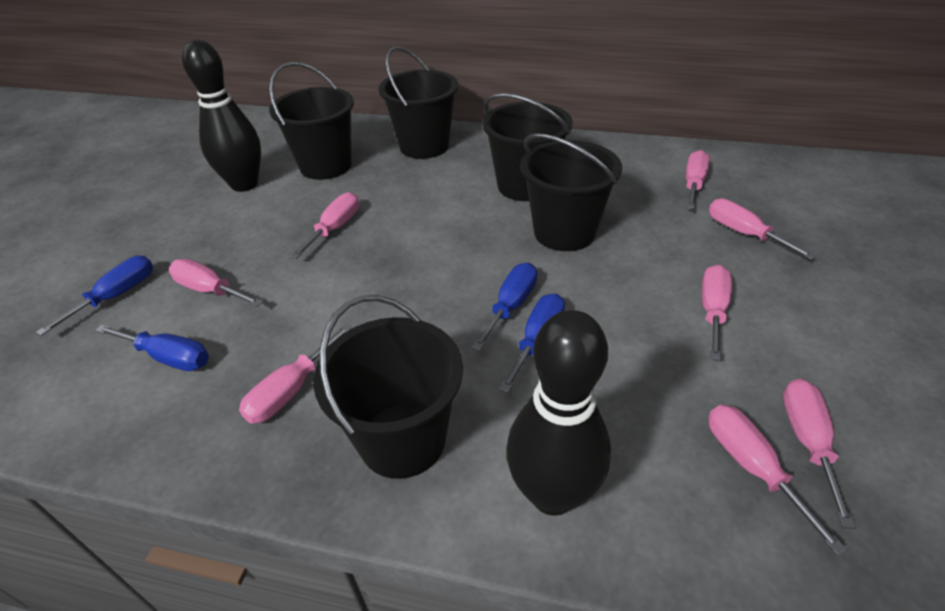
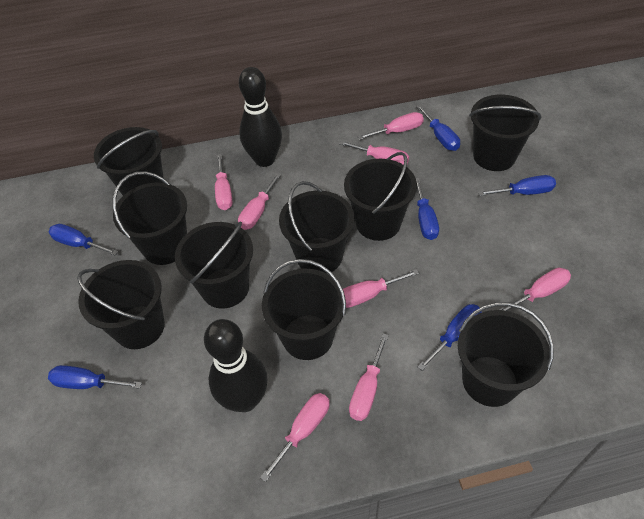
black bucket: 5 -> 9
blue screwdriver: 4 -> 6

